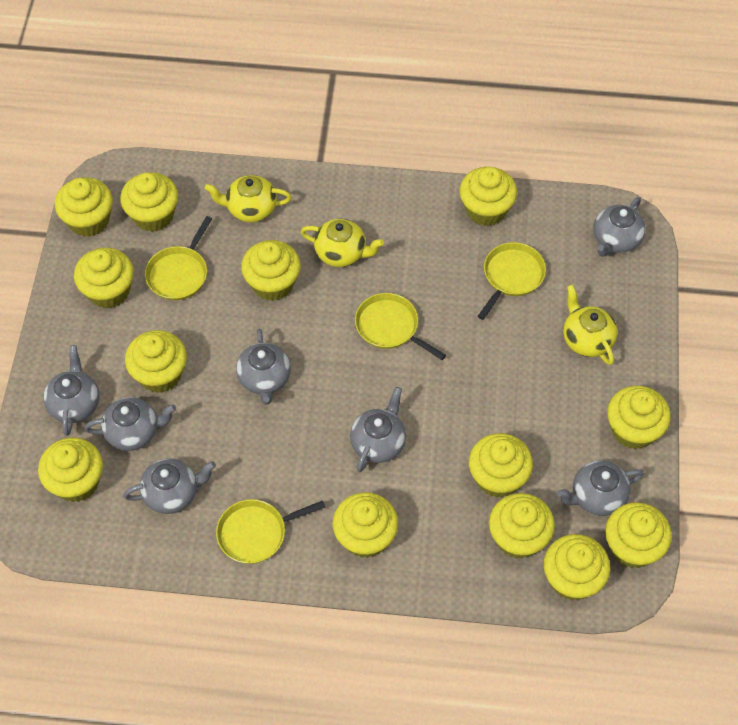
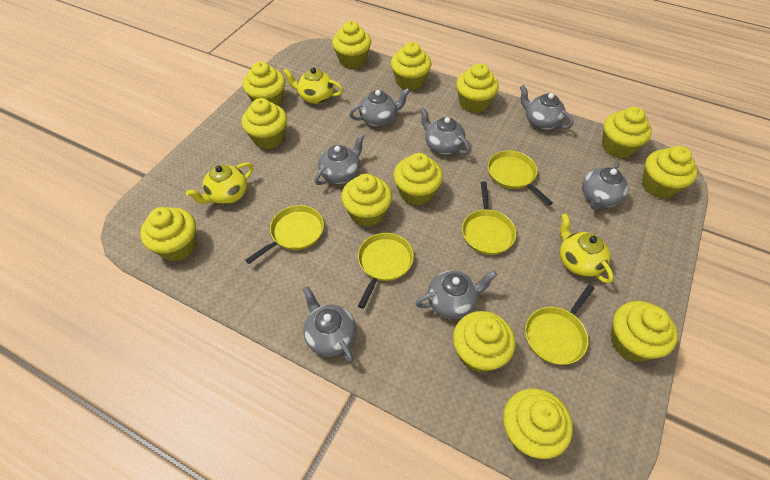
yellow pan: 4 -> 5

